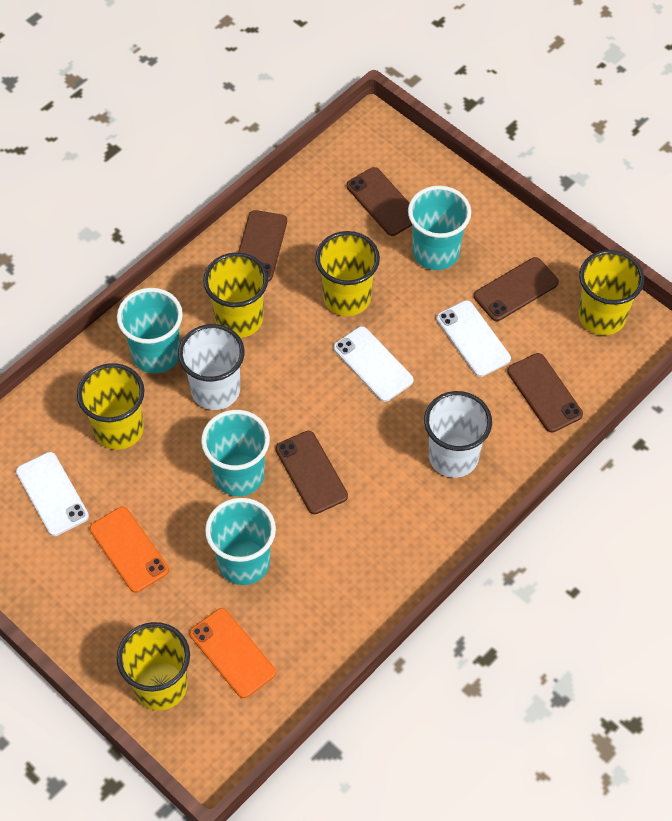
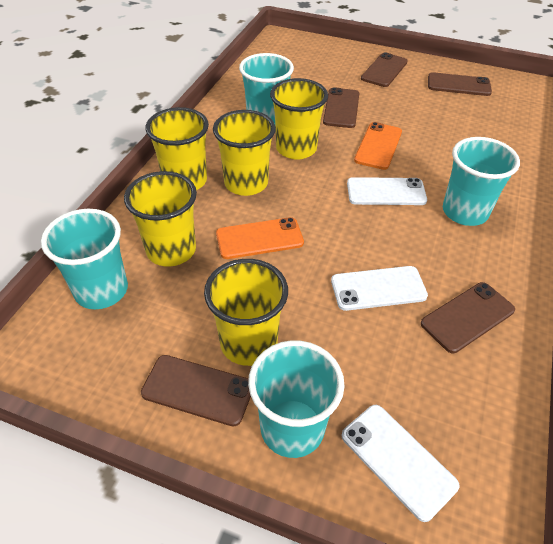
white cup: 2 -> 0

